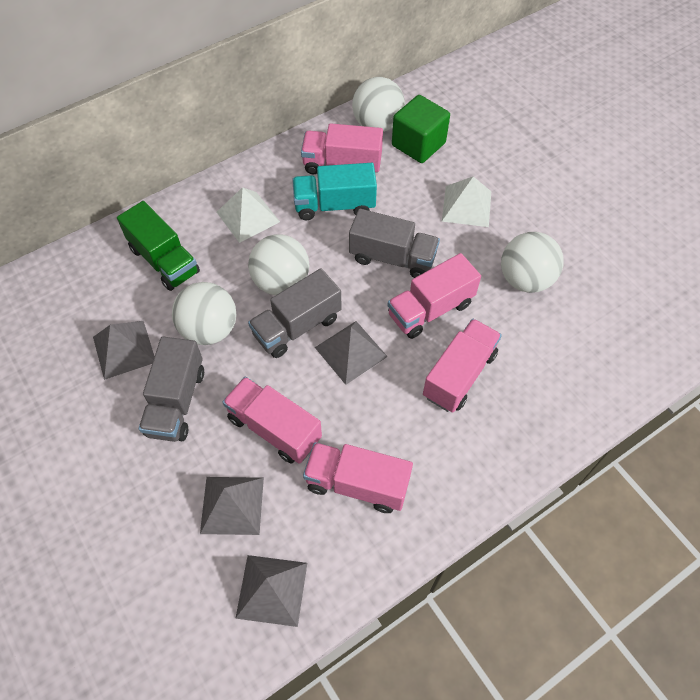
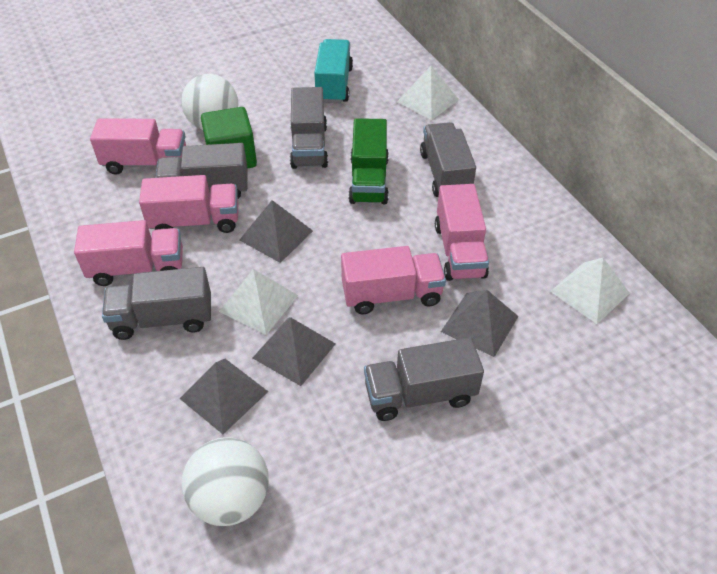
grey truck: 3 -> 5
white ball: 4 -> 2
white pyramid: 2 -> 3

